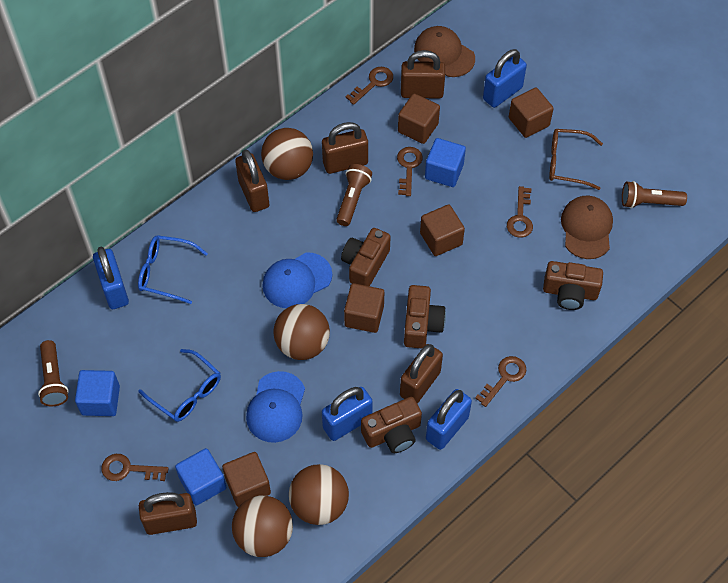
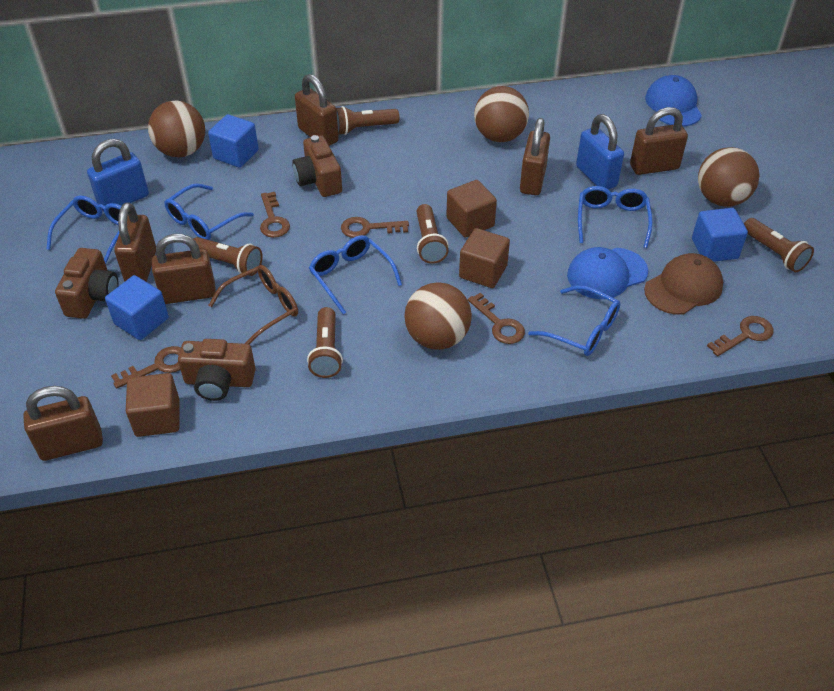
blue glasses: 2 -> 5
blue padlock: 4 -> 2
brown camera: 4 -> 3
brown cap: 2 -> 1
brown cube: 5 -> 3
brown flashlight: 3 -> 5
brown padlock: 5 -> 6

